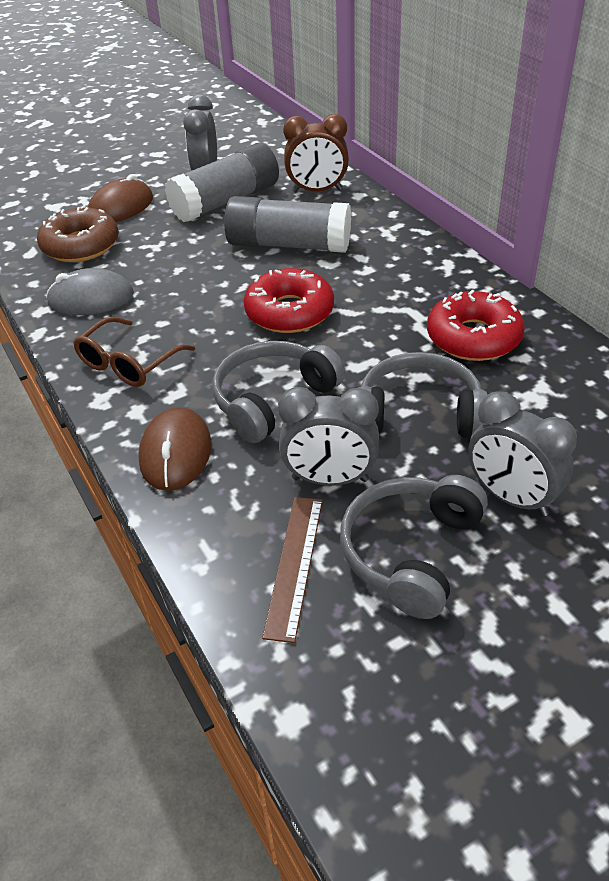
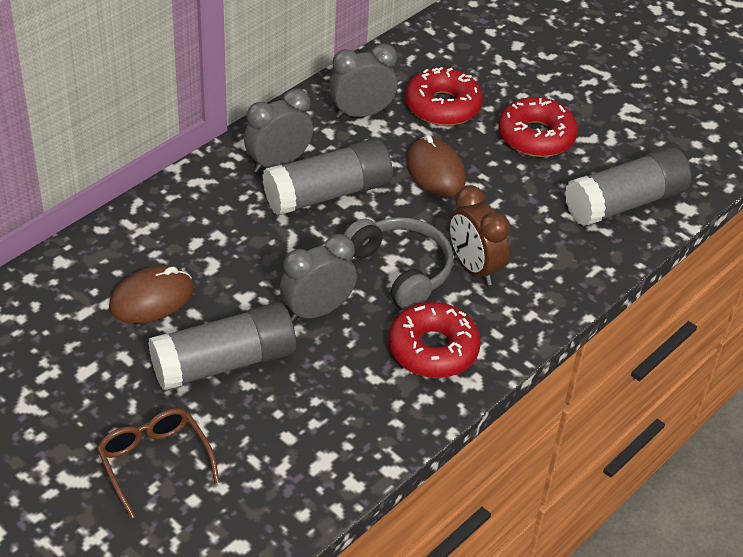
brown donut: 1 -> 0
brown ruler: 1 -> 0
grey glue stick: 2 -> 3
grey headphones: 3 -> 1
grey mouse: 1 -> 0
red donut: 2 -> 3

